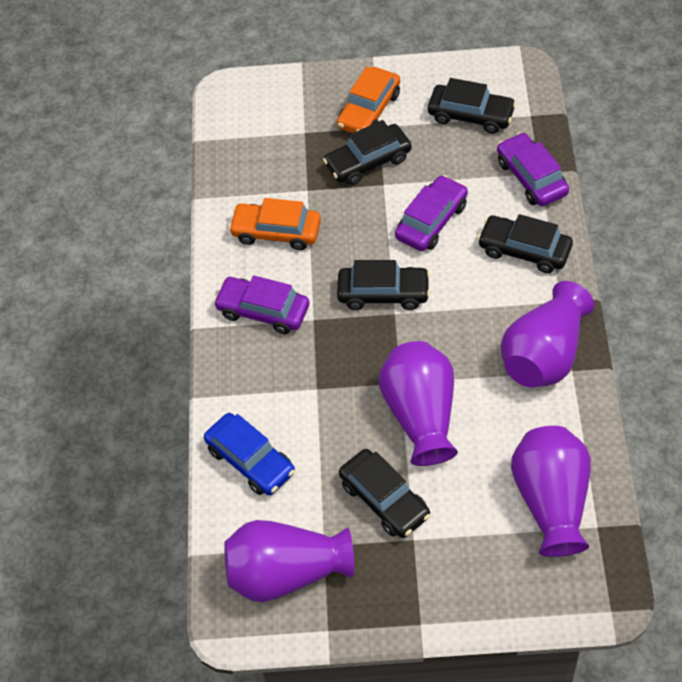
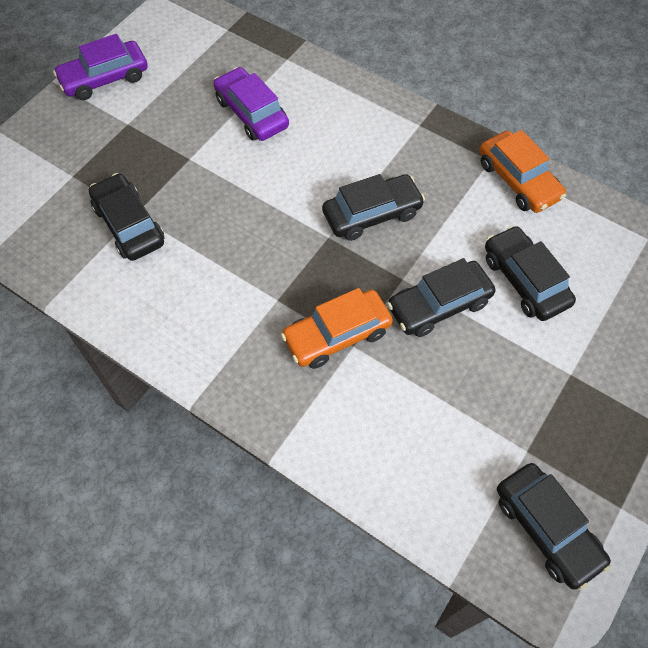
blue car: 1 -> 0
purple car: 3 -> 2
purple vase: 4 -> 0

